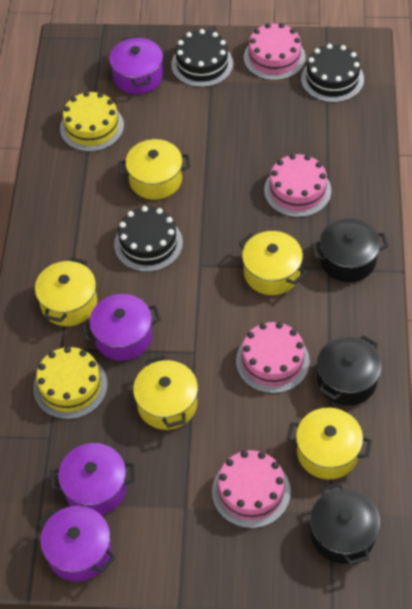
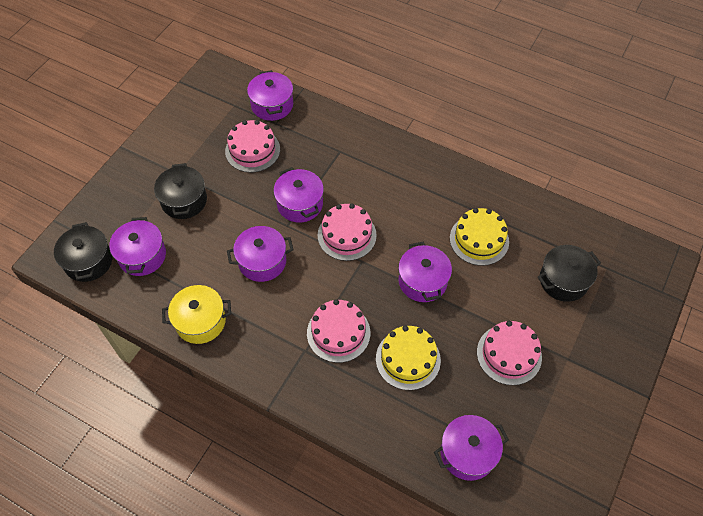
black cake: 3 -> 0
purple pot: 4 -> 6
yellow pot: 5 -> 1

